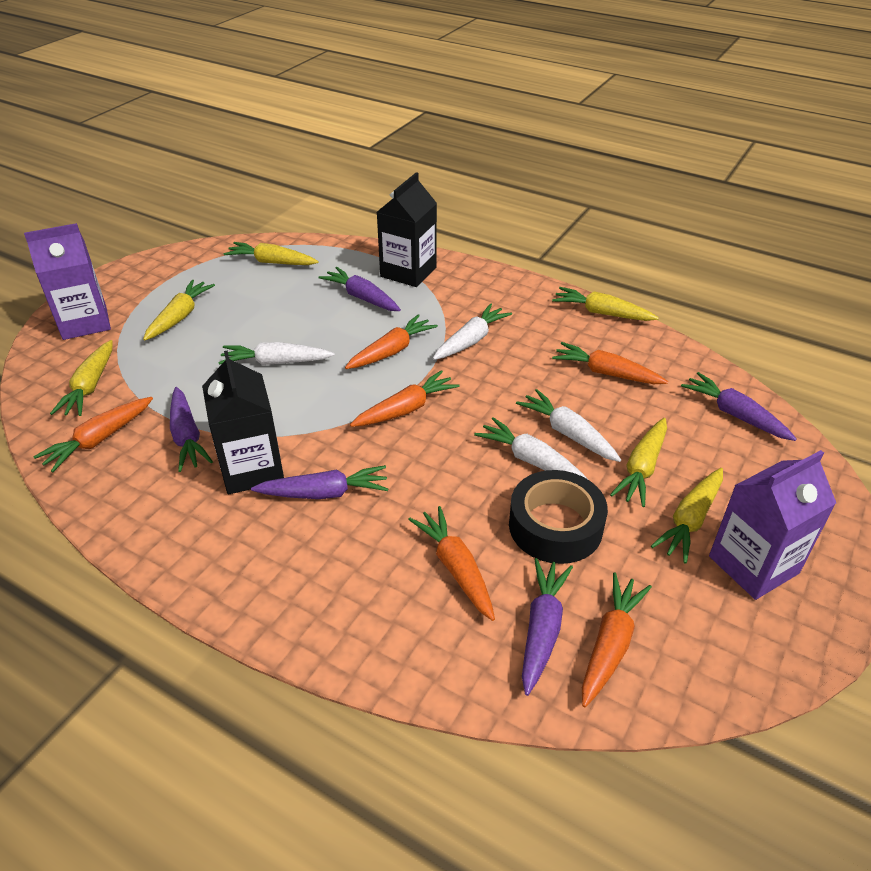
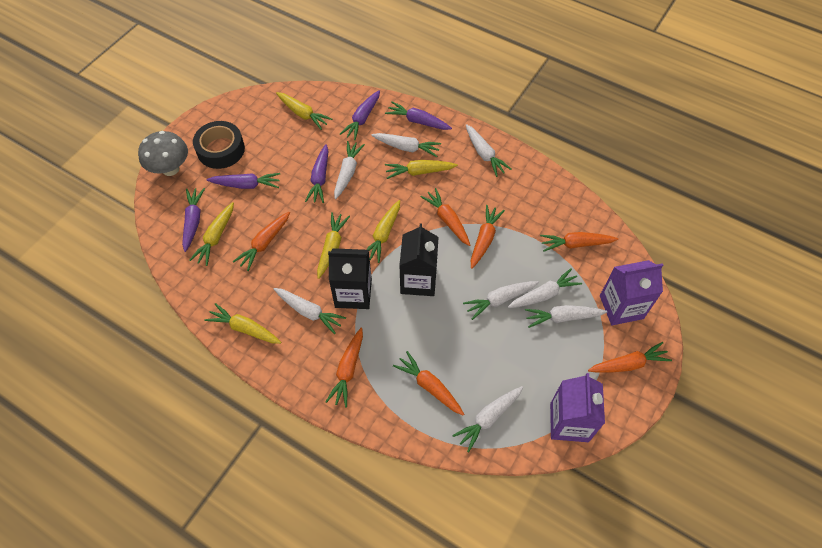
grey mushroom: 0 -> 1
orange carrot: 6 -> 7
white carrot: 4 -> 8

